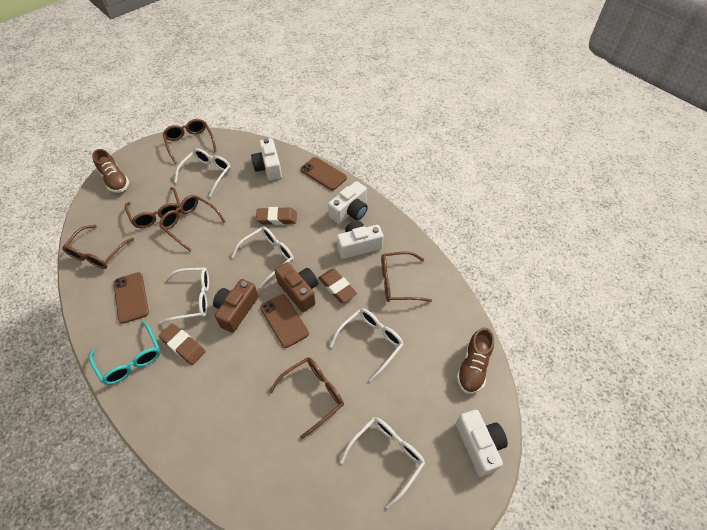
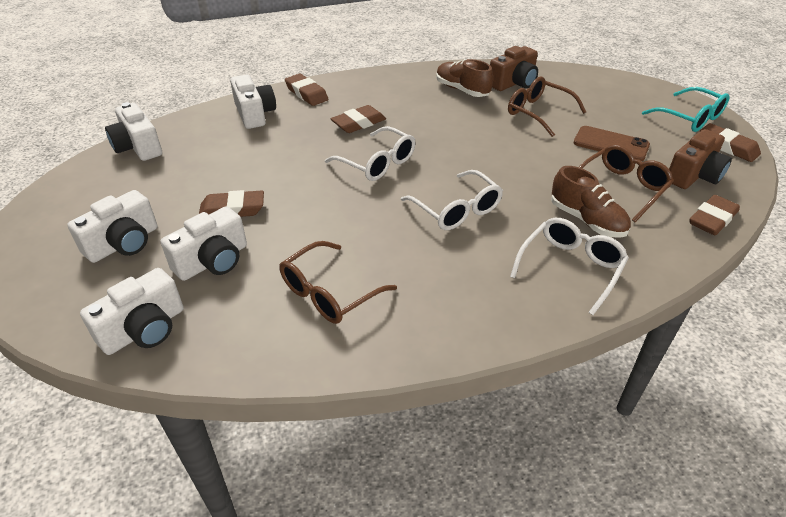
brown eraser: 3 -> 5
brown glasses: 6 -> 3
brown phone: 3 -> 1
white camera: 4 -> 5
white glasses: 5 -> 3

